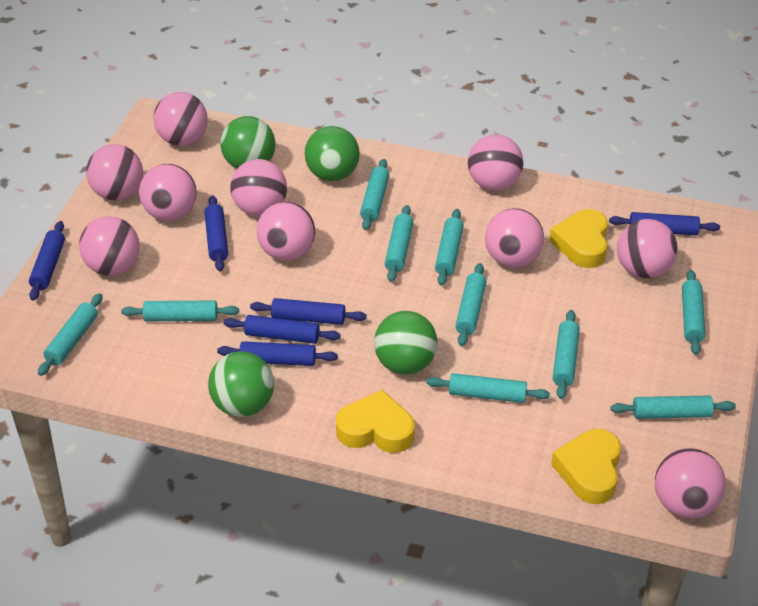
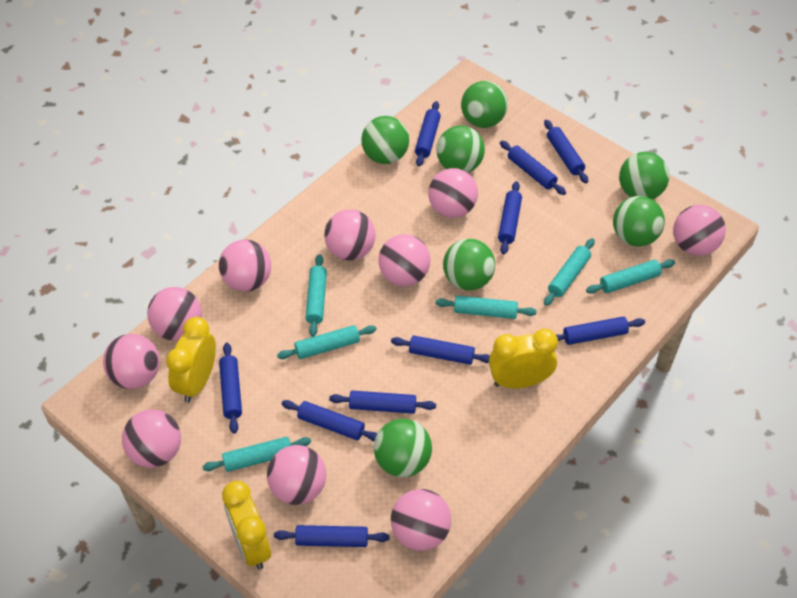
blue rolling pin: 6 -> 10
green ball: 4 -> 7
turquoise rolling pin: 10 -> 6
yellow clock: 0 -> 3
yellow heart: 3 -> 0

